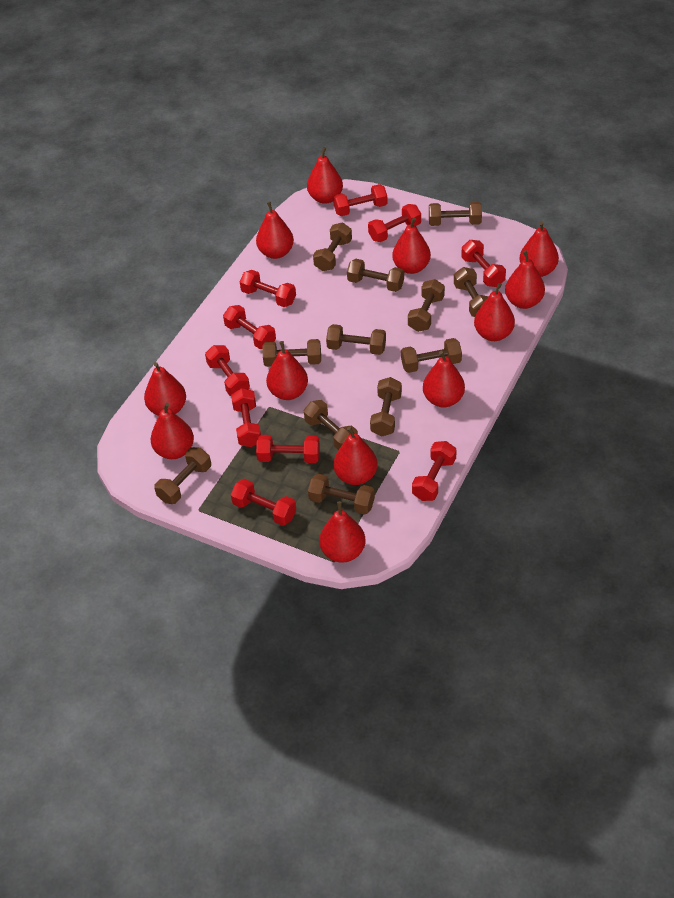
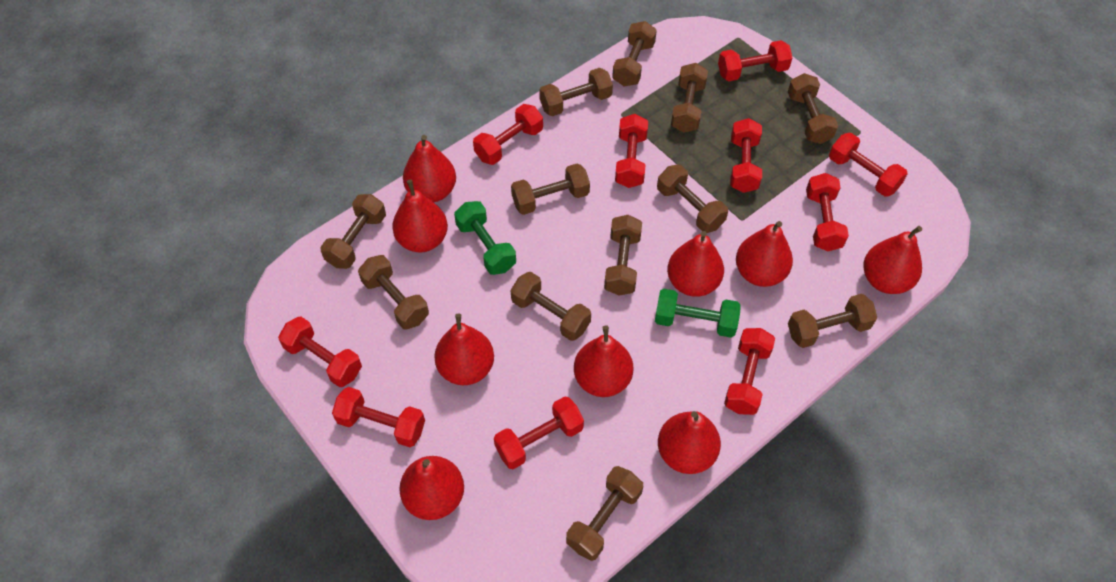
green dumbbell: 0 -> 2
red pear: 12 -> 9

